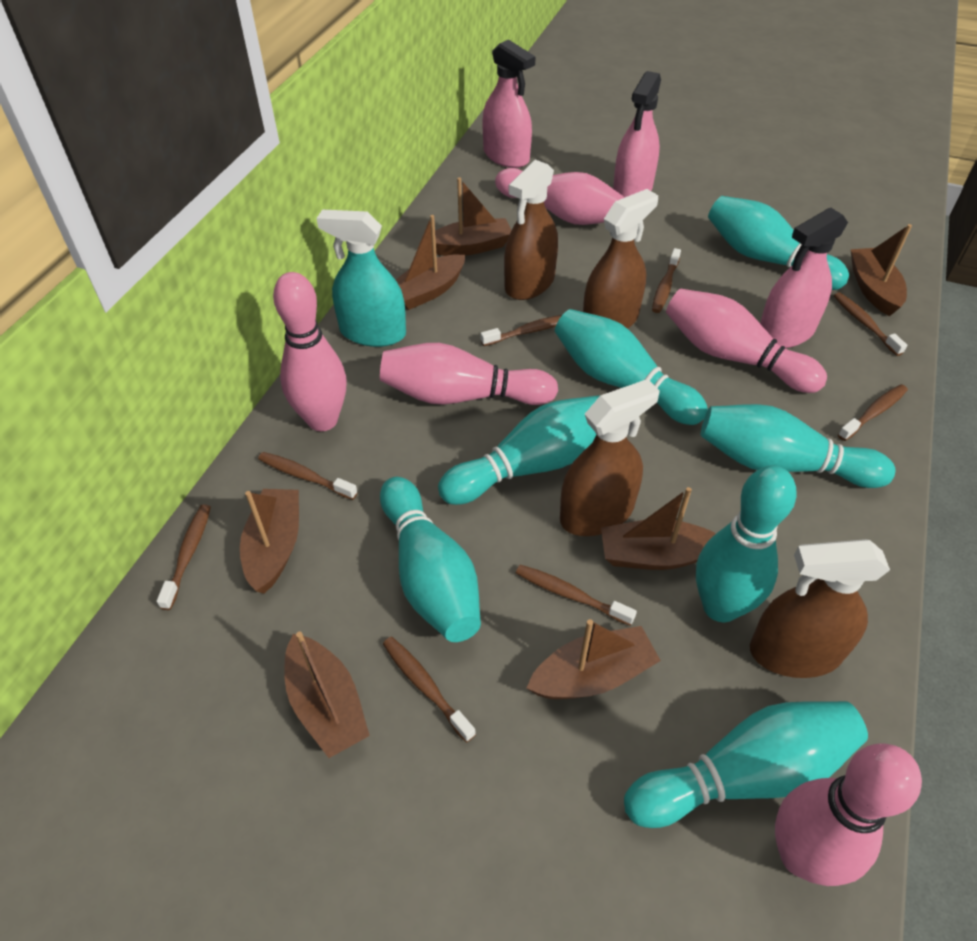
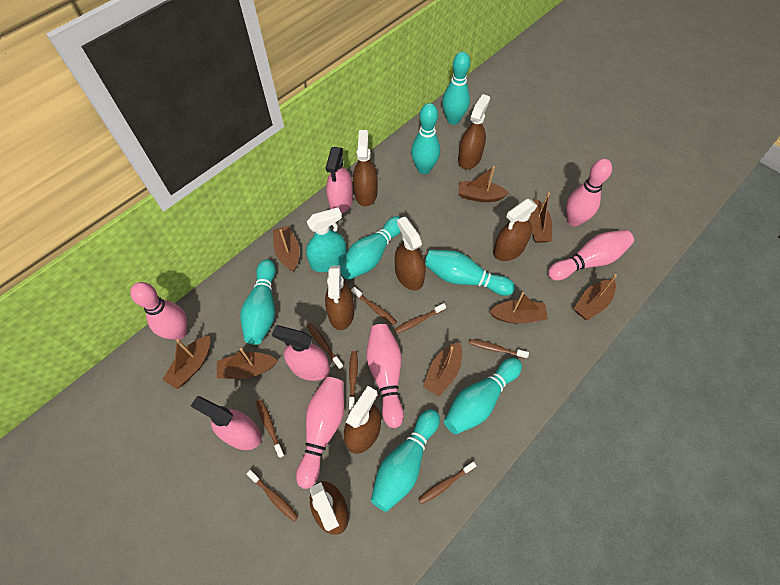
brown boat: 7 -> 8
brown spray bottle: 4 -> 7

